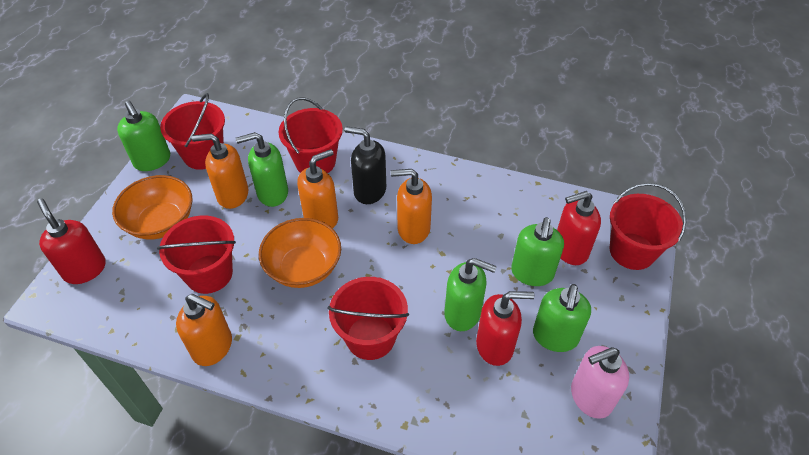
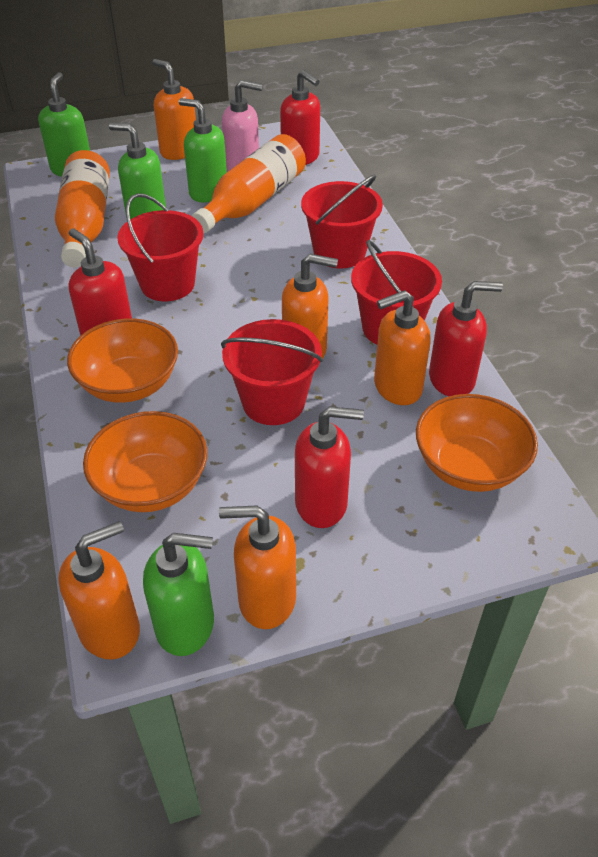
black soap dispenser: 1 -> 0
green soap dispenser: 5 -> 4
orange bottle: 0 -> 2
orange bowl: 2 -> 3
orange soap dispenser: 4 -> 5
red bucket: 5 -> 4
red soap dispenser: 3 -> 4

